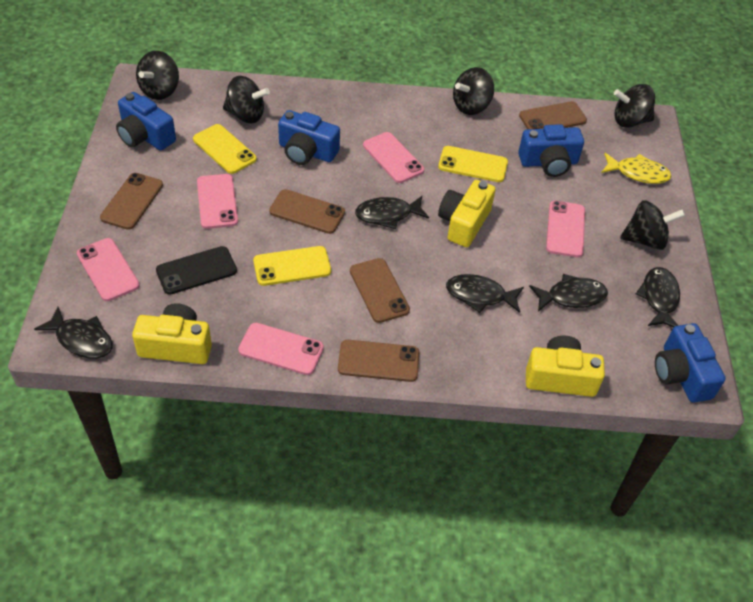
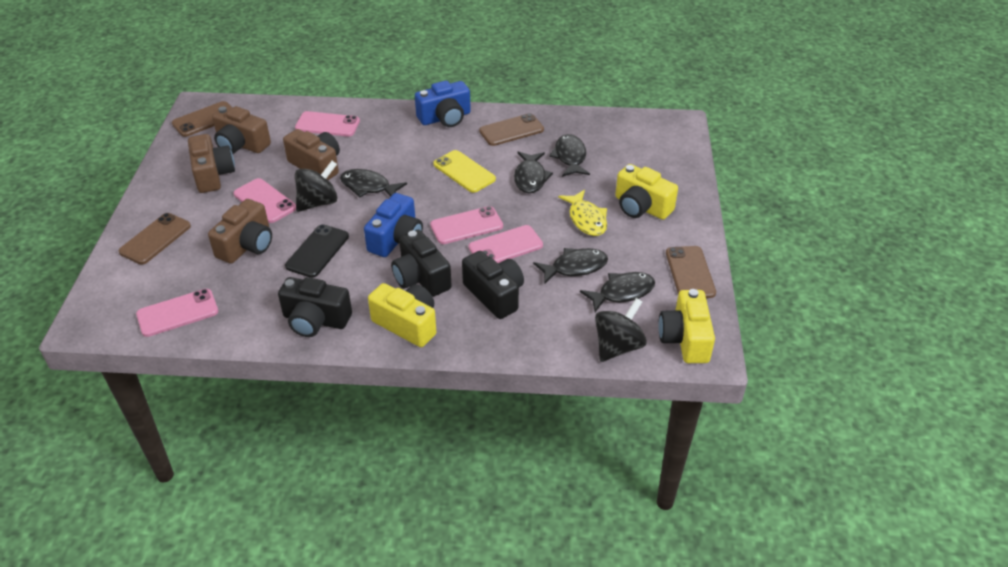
black camera: 0 -> 3
black spinning top: 5 -> 2
blue camera: 4 -> 2
brown camera: 0 -> 4
brown phone: 5 -> 4
yellow phone: 3 -> 1

